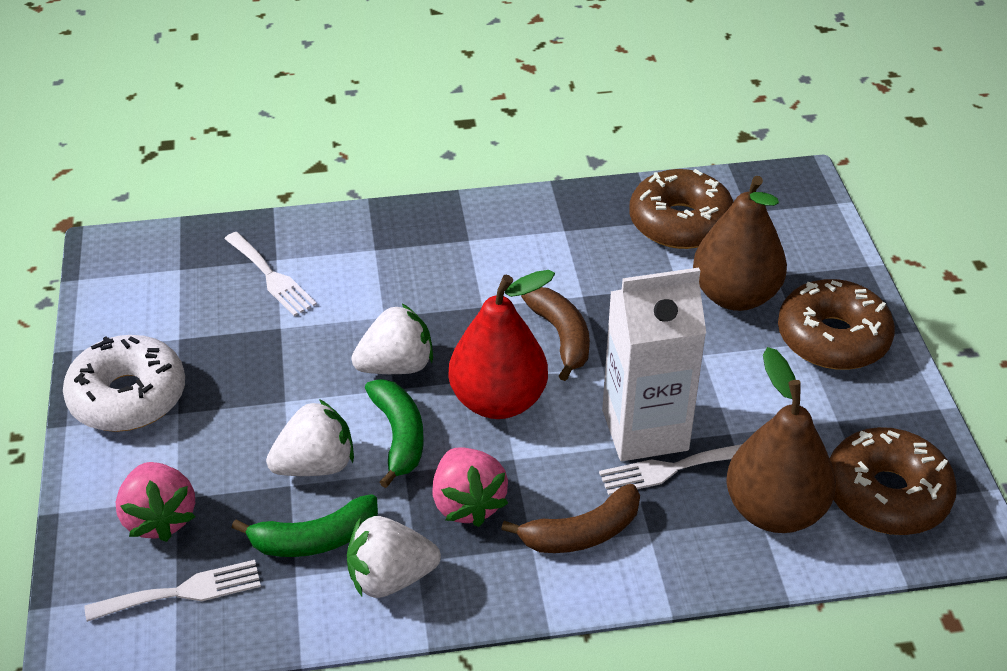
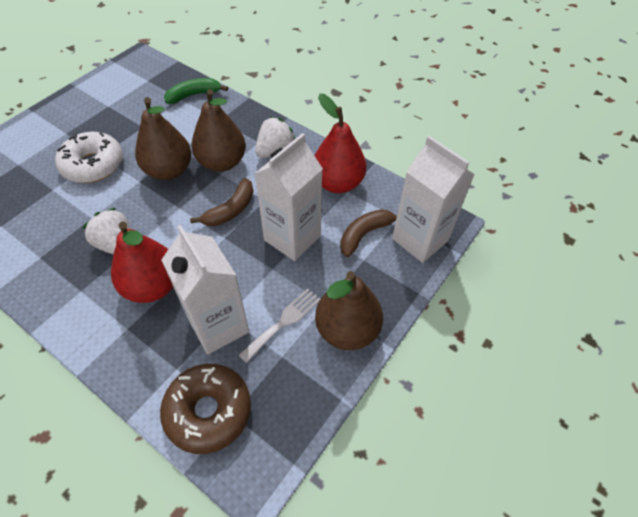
brown donut: 3 -> 1
brown pear: 2 -> 3
green banana: 2 -> 1
pink strawberry: 2 -> 0
red pear: 1 -> 2
white carton: 1 -> 3
white fork: 3 -> 1
white strawberry: 3 -> 2

